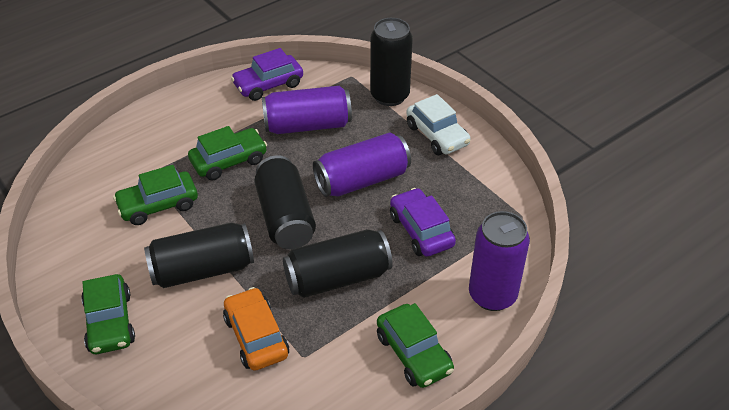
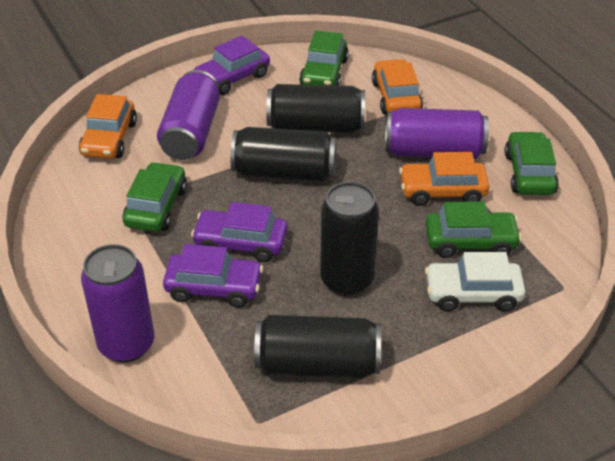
orange car: 1 -> 3
purple car: 2 -> 3

